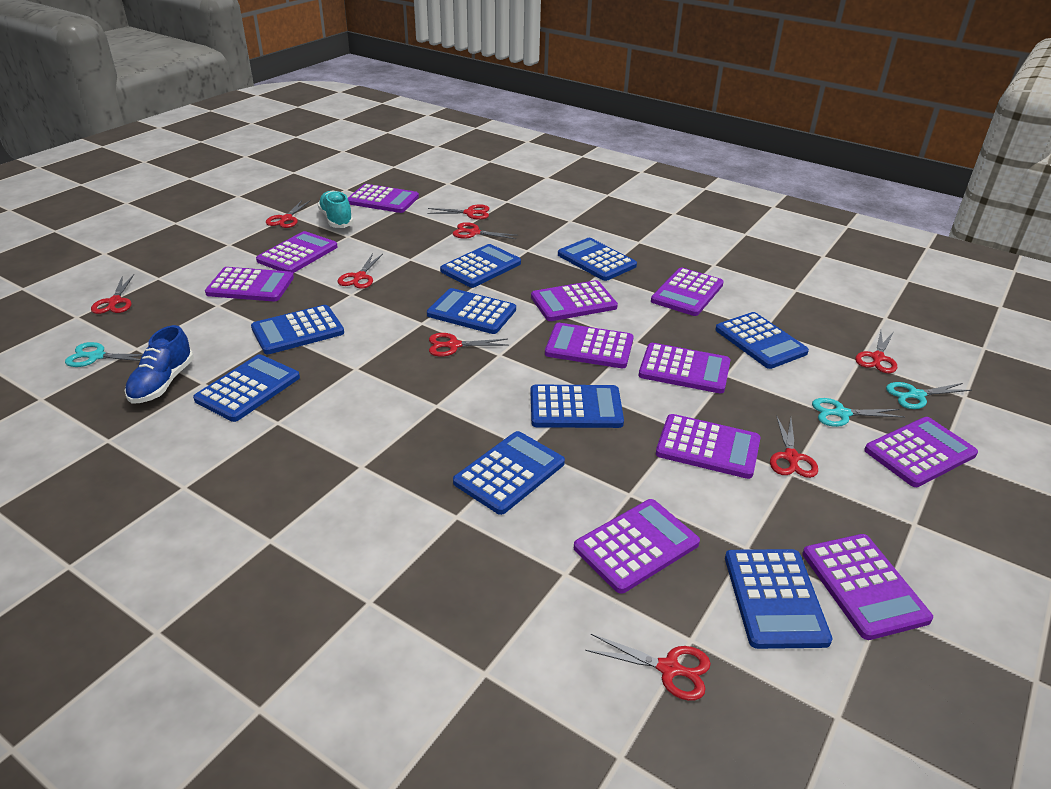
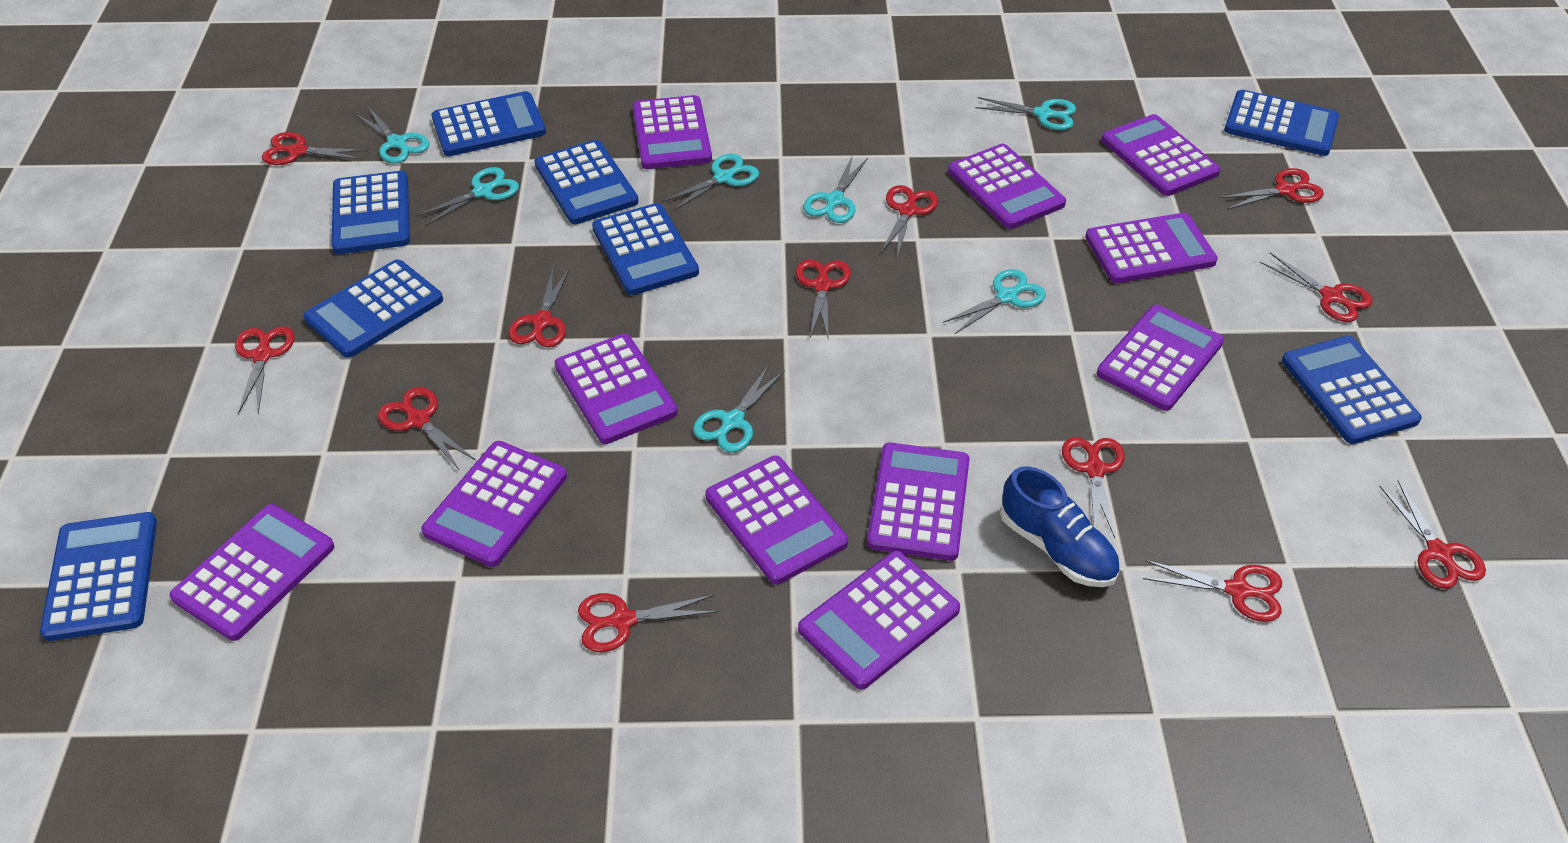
blue calculator: 9 -> 8
red scissors: 9 -> 12
turquoise scissors: 3 -> 7
turquoise shoe: 1 -> 0

